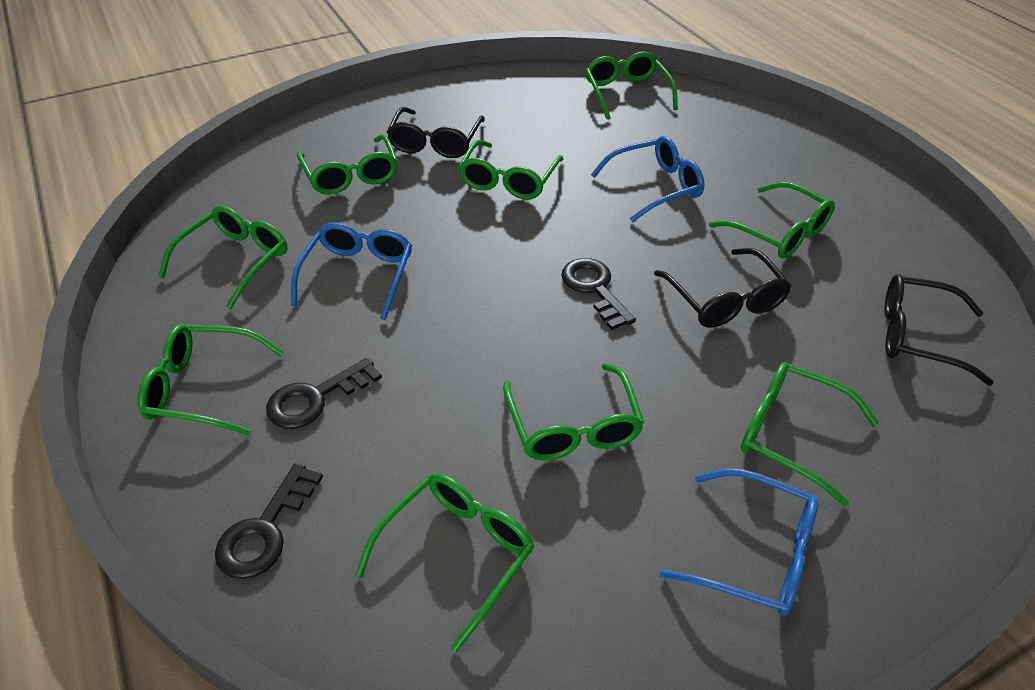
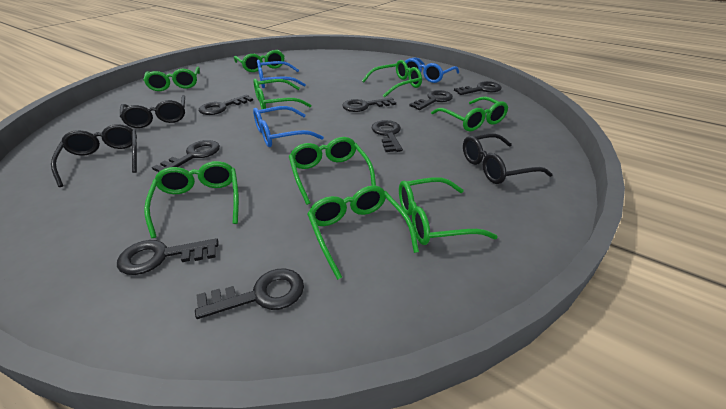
black key: 3 -> 8

